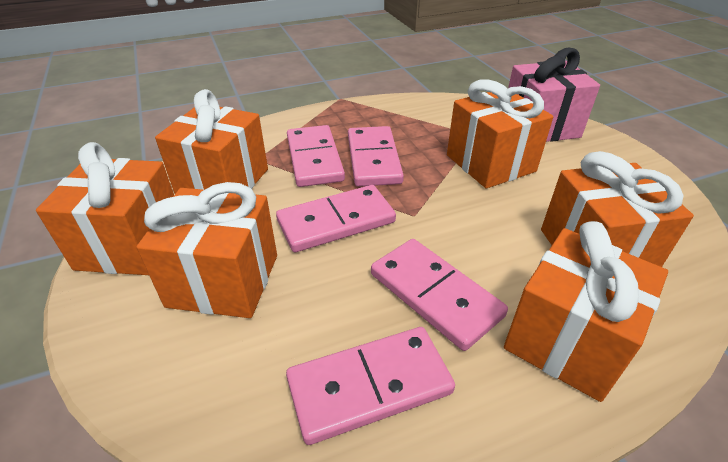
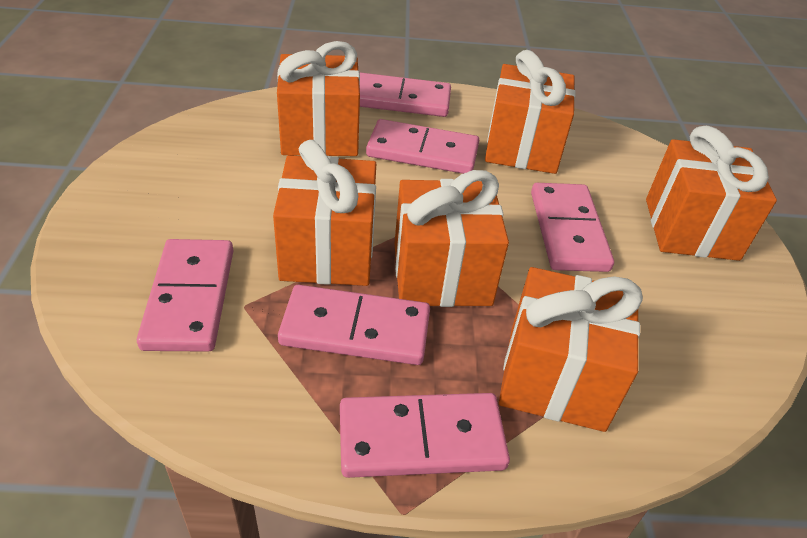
pink domino: 5 -> 6
pink gift: 1 -> 0

